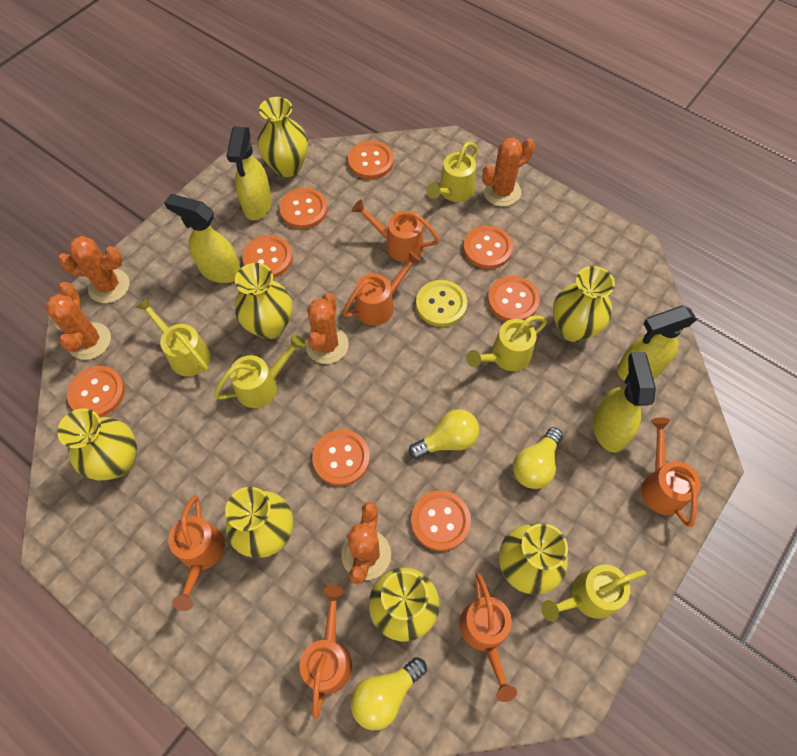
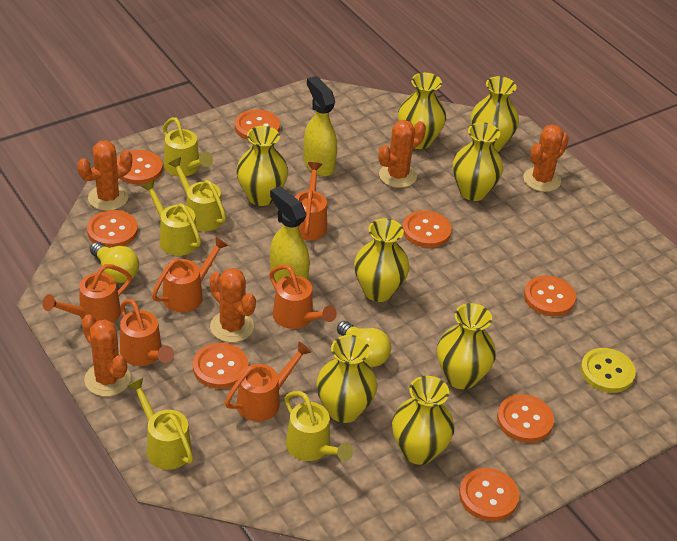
yellow light bulb: 3 -> 2
yellow spray bottle: 4 -> 2
yellow vase: 7 -> 8

